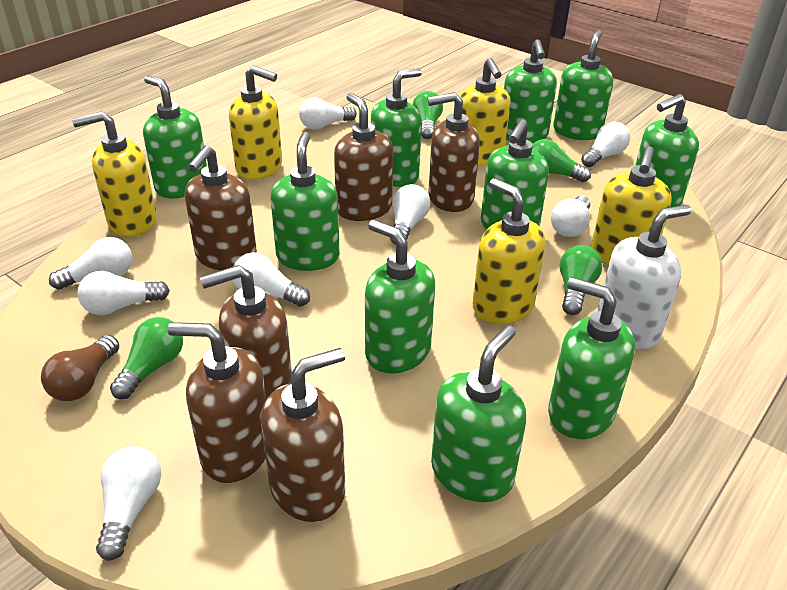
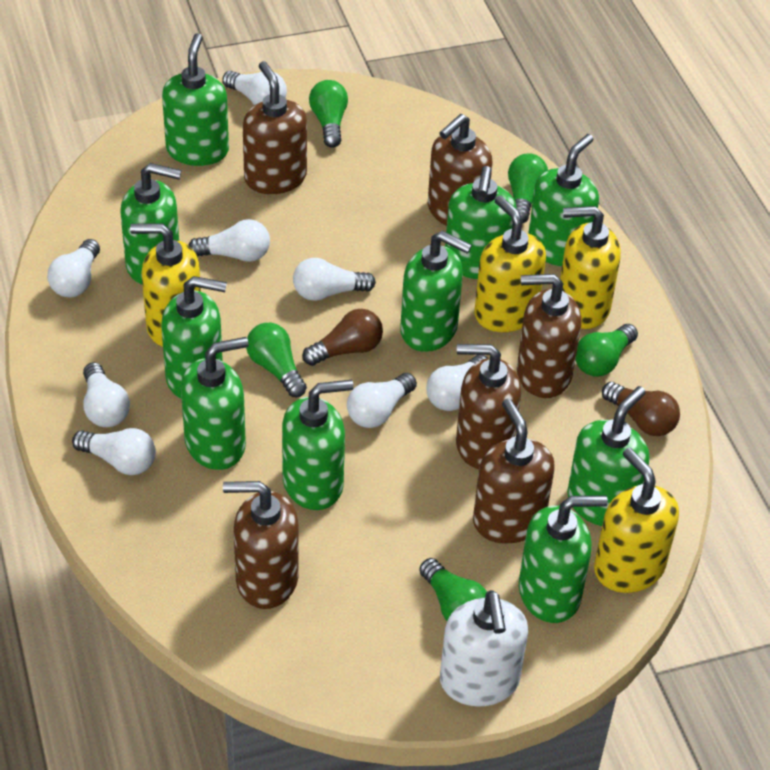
brown light bulb: 1 -> 2
green light bulb: 4 -> 5
yellow soap dispenser: 5 -> 4

